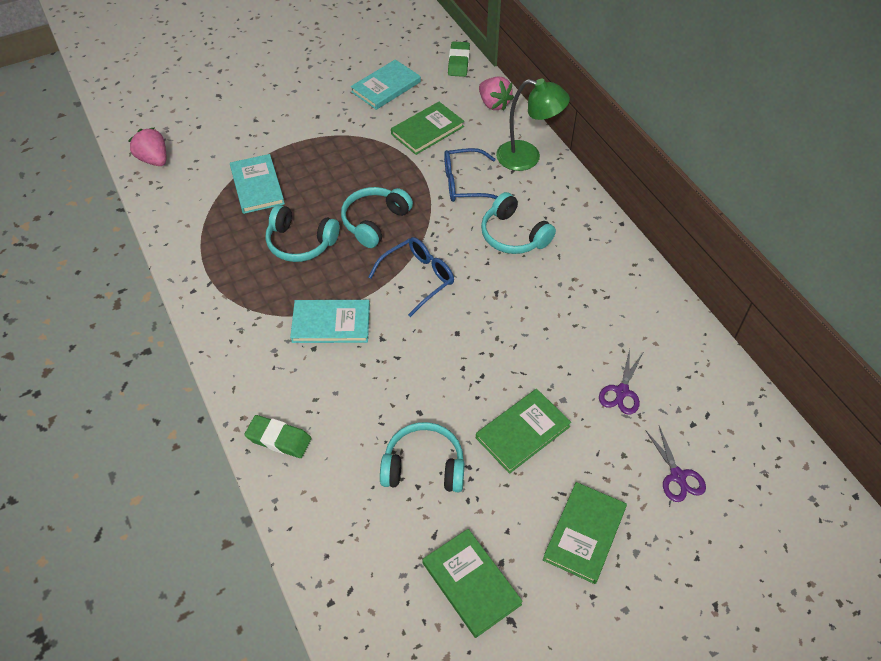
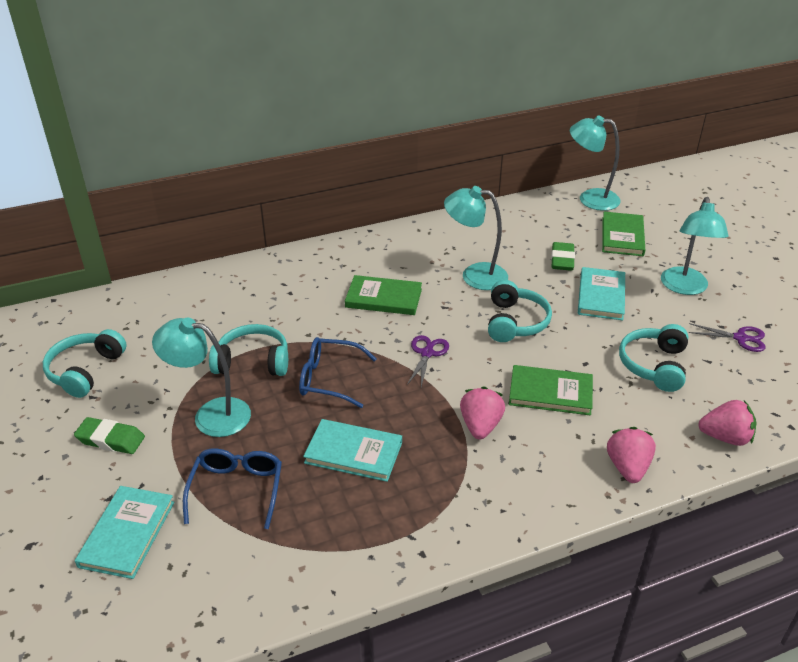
green book: 4 -> 3
green lamp: 1 -> 0
pink strawberry: 2 -> 3
turquoise lamp: 0 -> 4

